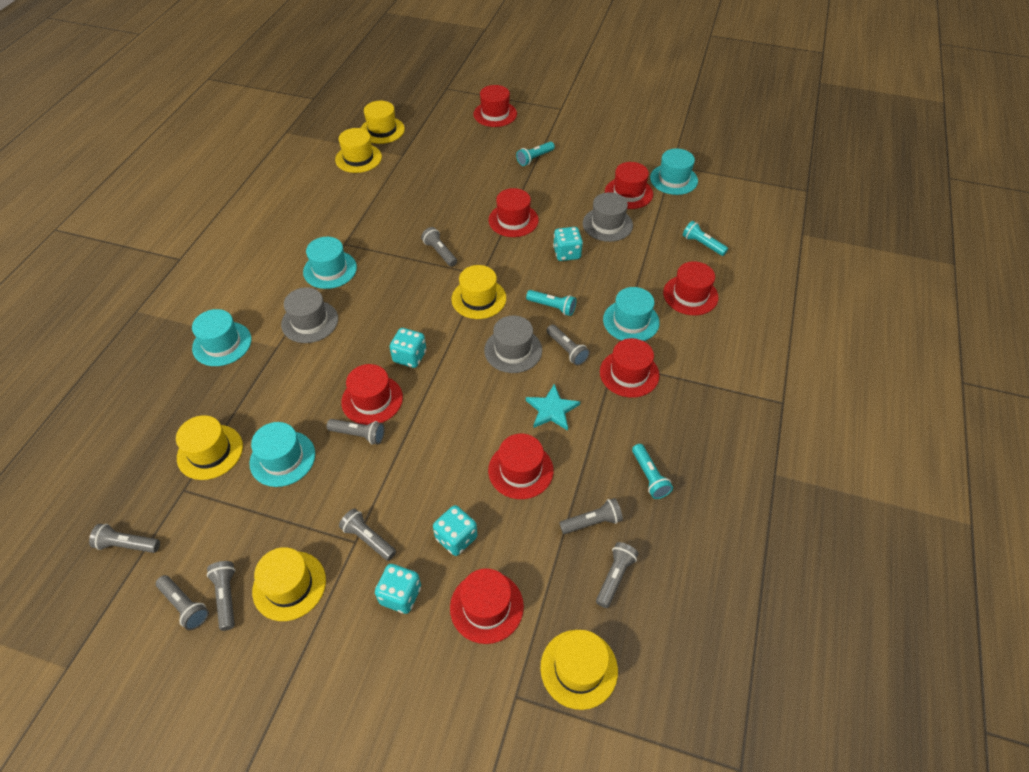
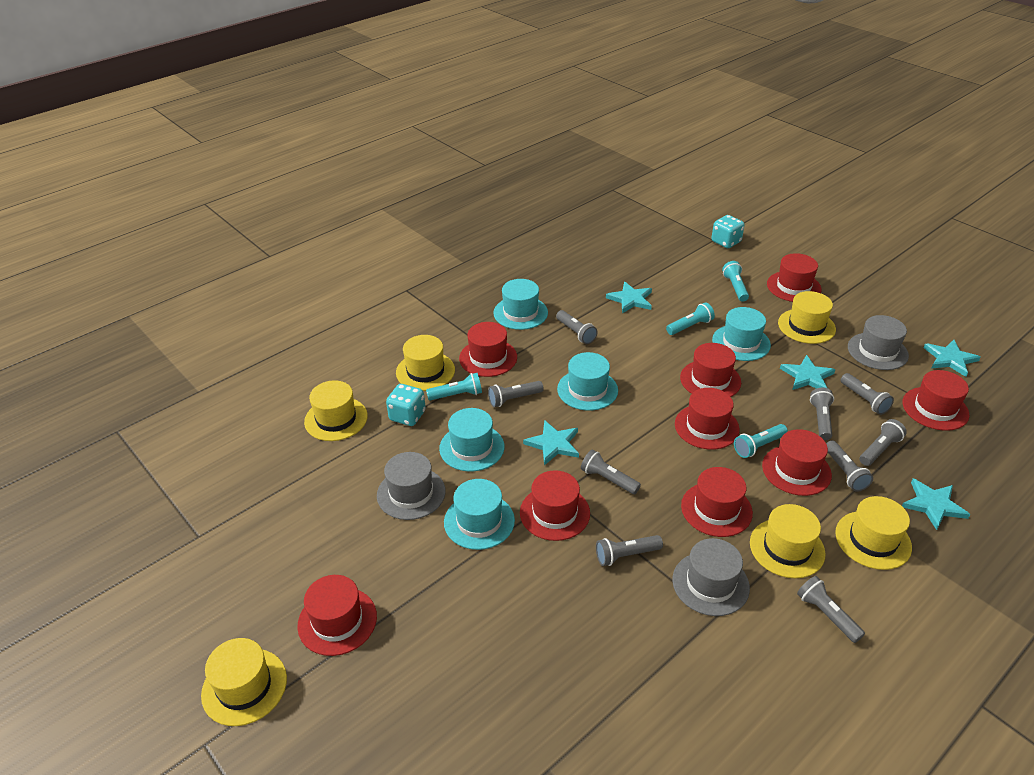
red hat: 8 -> 9
turquoise dice: 4 -> 2
turquoise star: 1 -> 5

